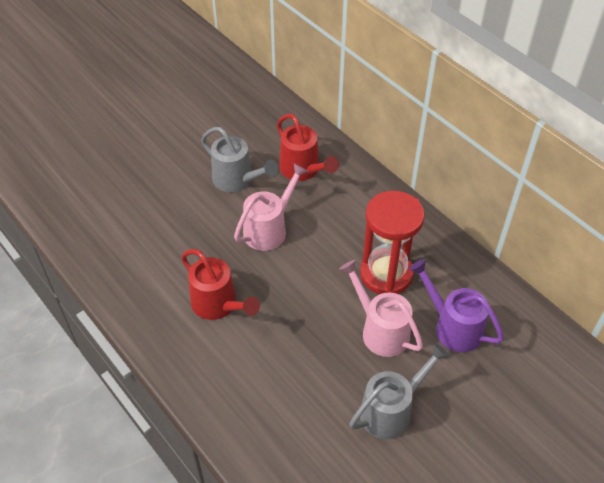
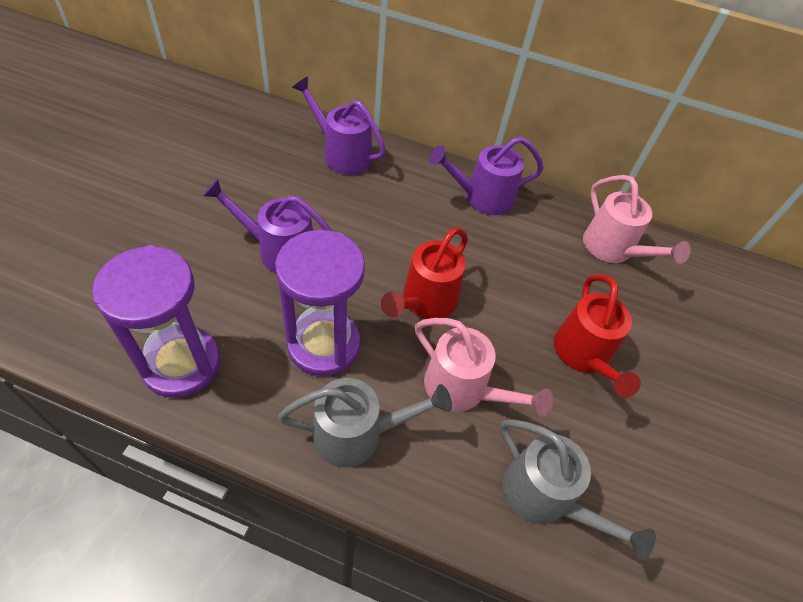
purple hourglass: 0 -> 2
purple watering can: 1 -> 3
red hourglass: 1 -> 0

